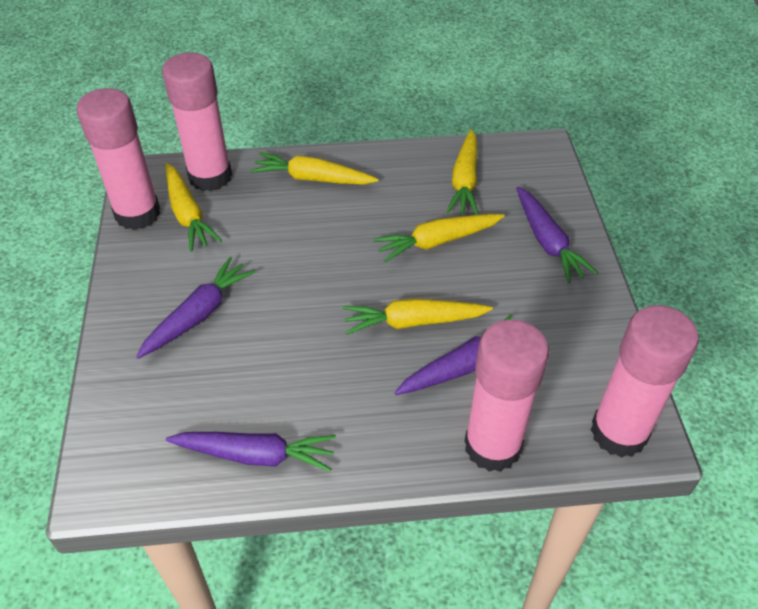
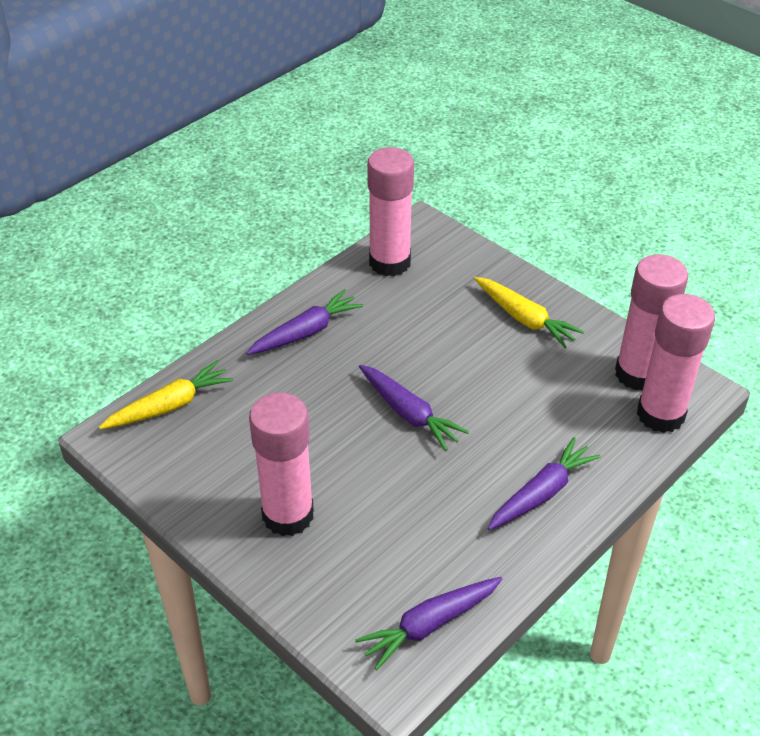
yellow carrot: 5 -> 2

